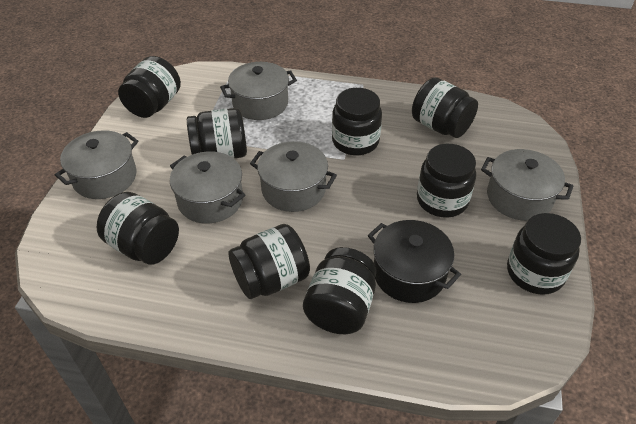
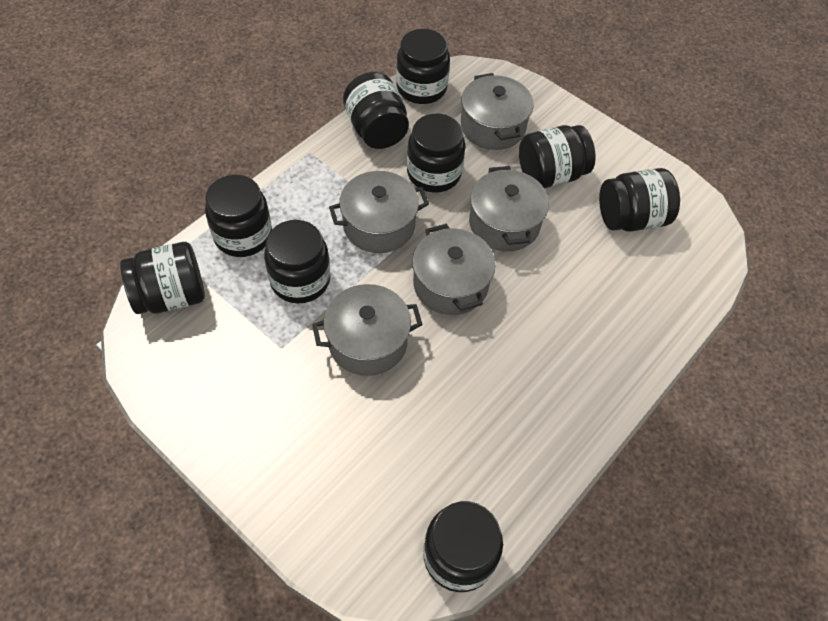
black pot: 1 -> 0

